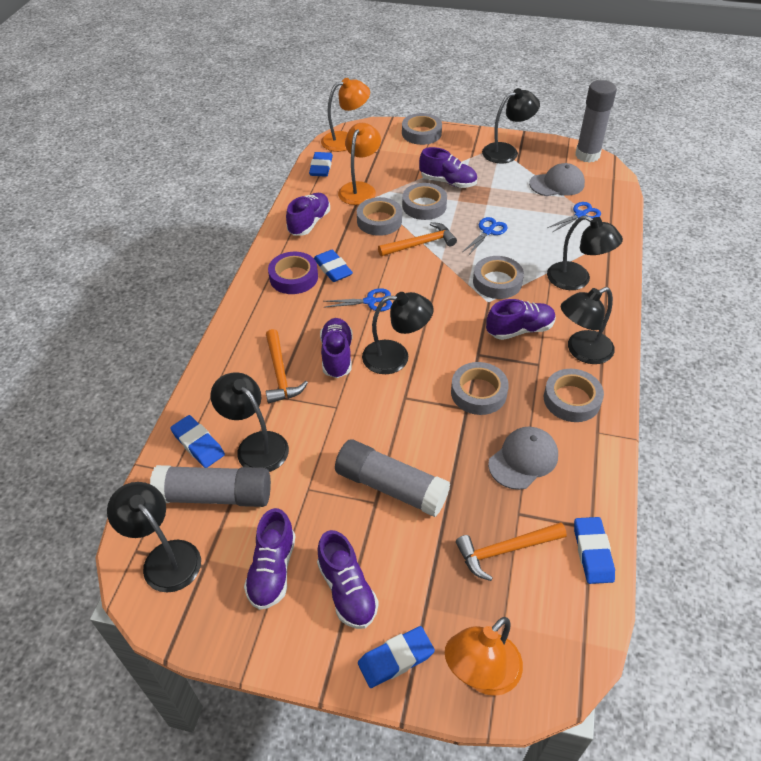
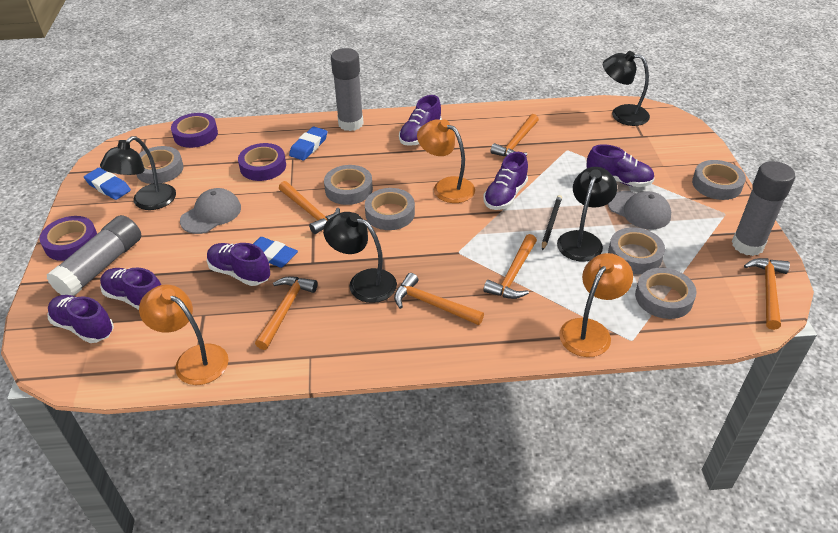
black lamp: 6 -> 4
black pencil: 0 -> 1
blue eraser: 5 -> 3
blue scissors: 3 -> 0
orange hammer: 3 -> 6
purple tape: 1 -> 3

